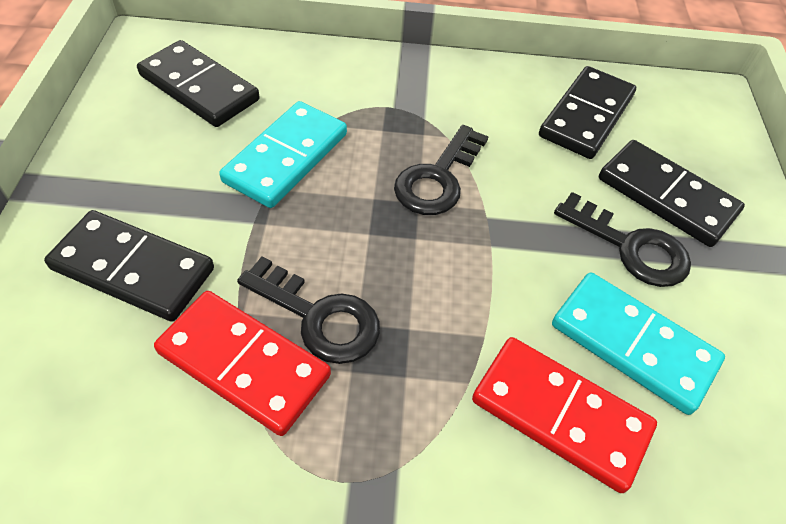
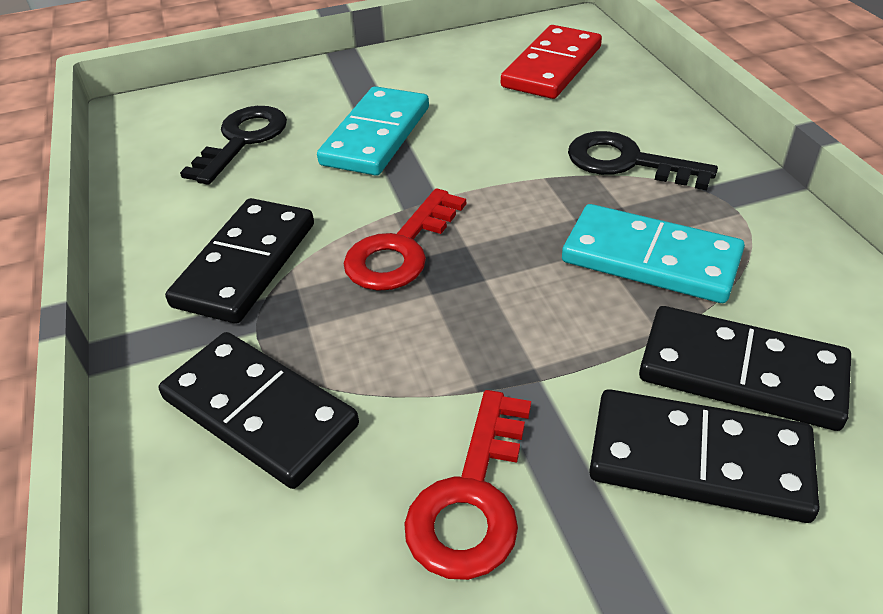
black key: 3 -> 2
red domino: 2 -> 1
red key: 0 -> 2

